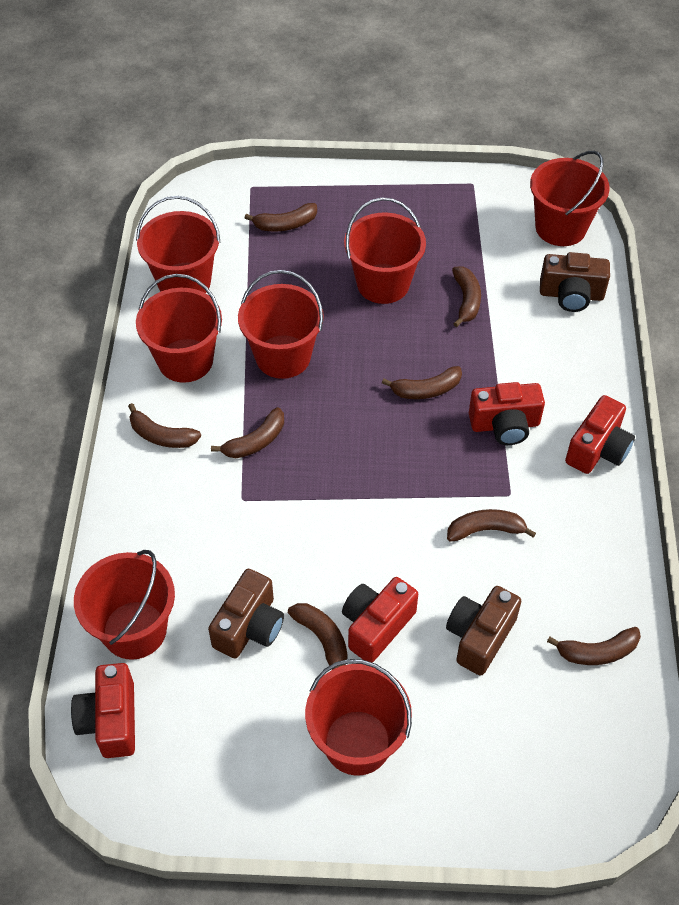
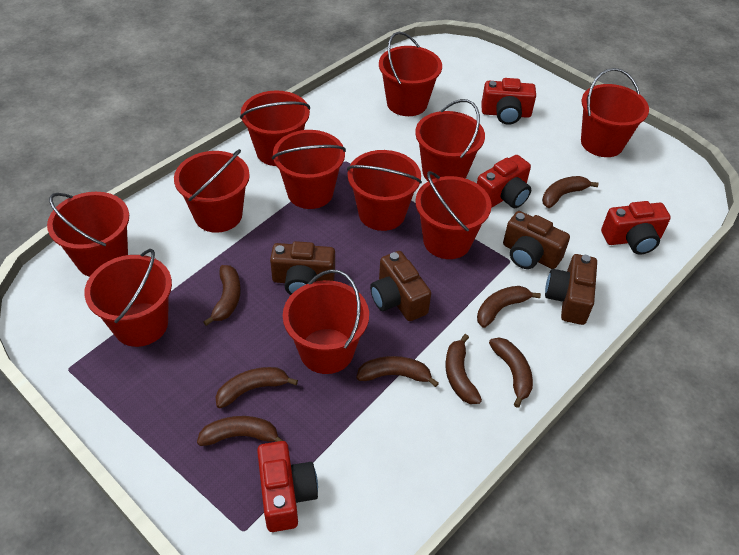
brown camera: 3 -> 4
red bucket: 7 -> 11

